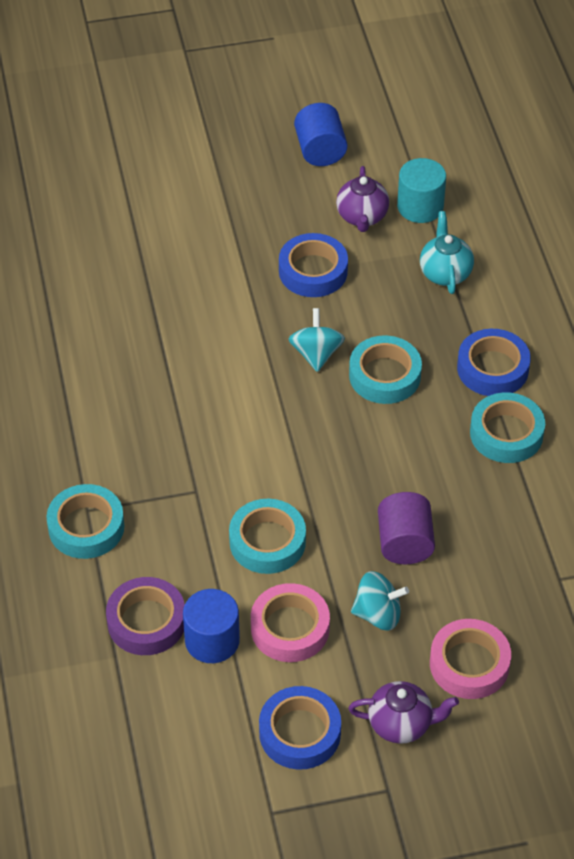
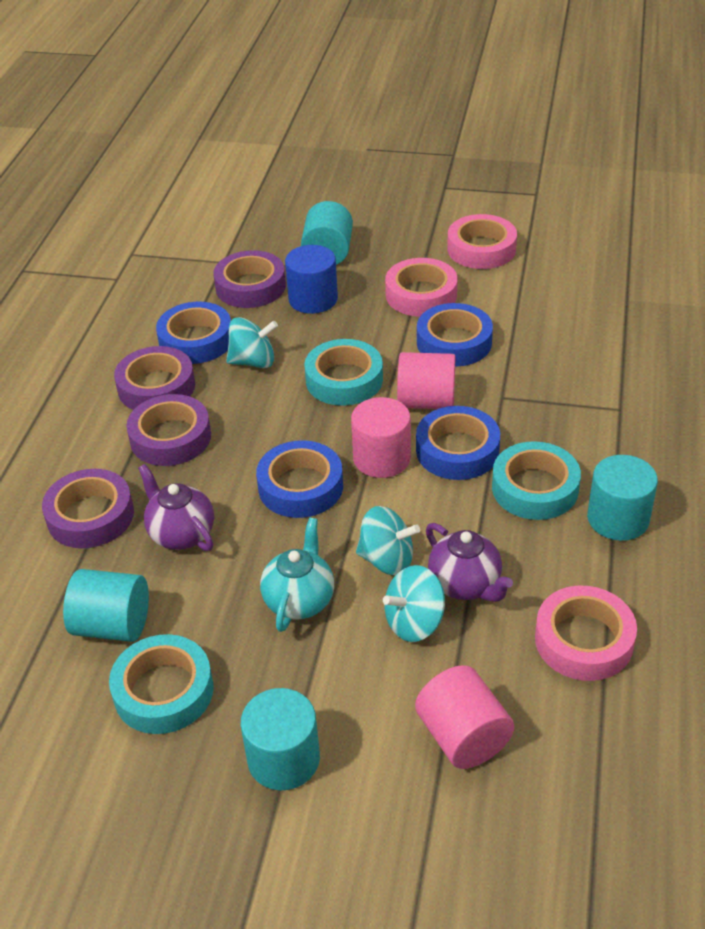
blue cylinder: 2 -> 1
blue tape: 3 -> 4
pink cylinder: 0 -> 3
pink tape: 2 -> 3
purple cylinder: 1 -> 0
purple tape: 1 -> 4
turquoise cylinder: 1 -> 4
turquoise spinning top: 2 -> 3
turquoise tape: 4 -> 3

